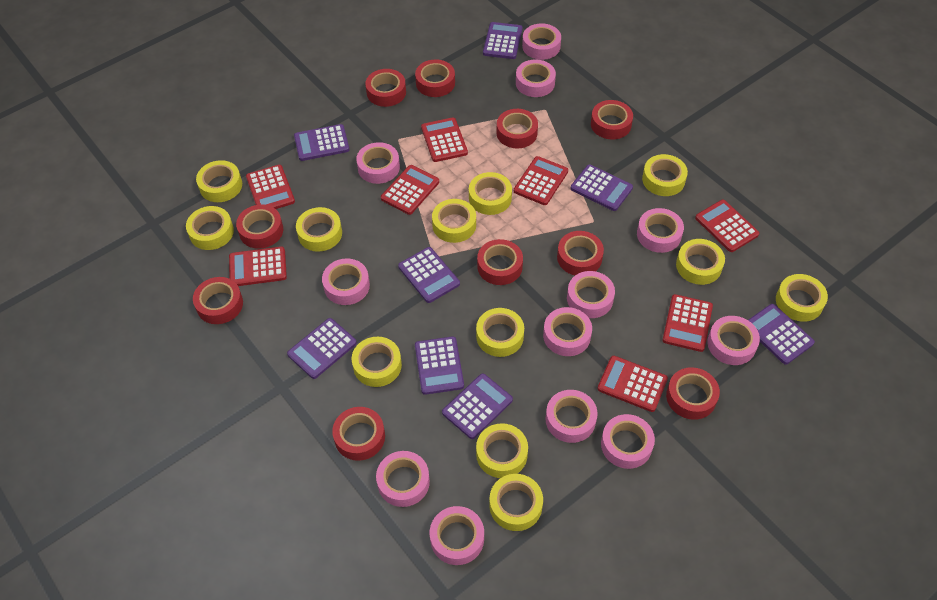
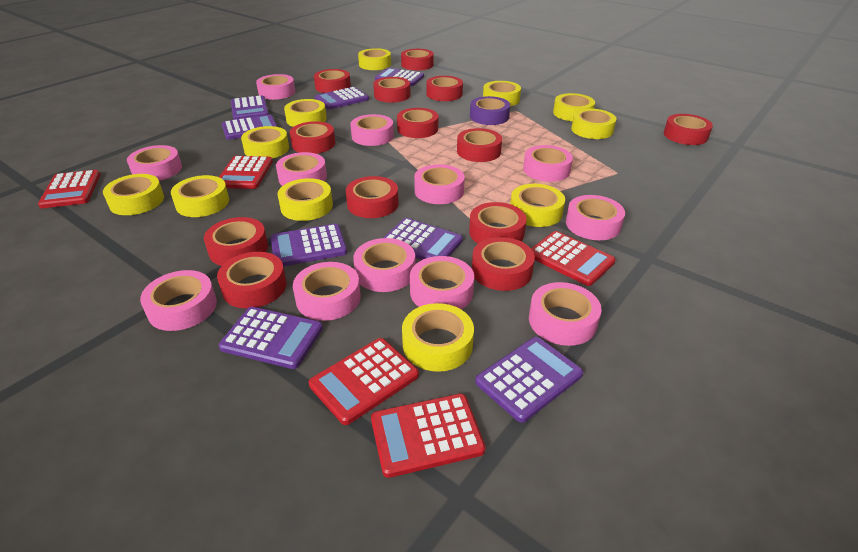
purple tape: 0 -> 1
red calculator: 8 -> 5
red tape: 10 -> 13
yellow tape: 12 -> 11

